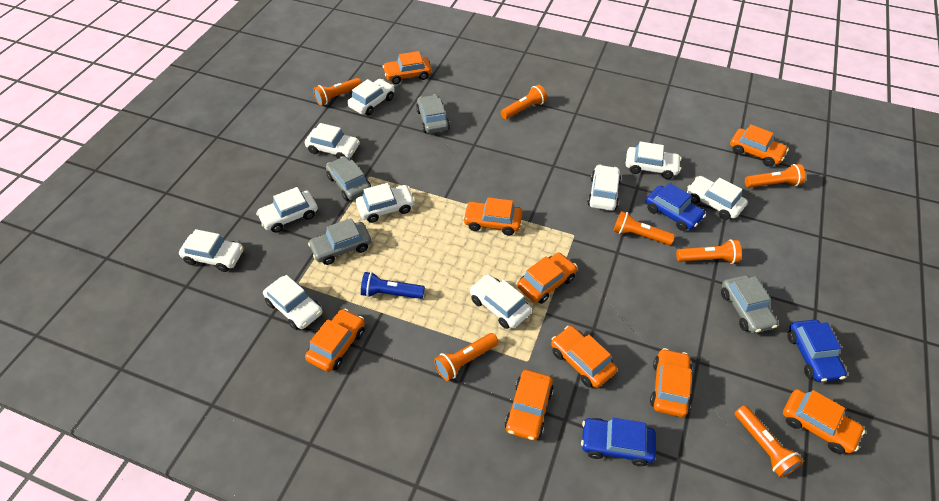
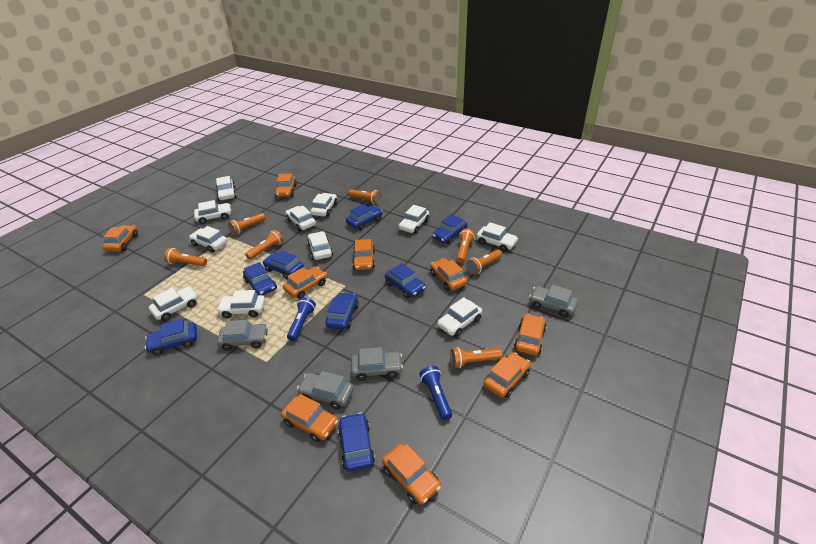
blue car: 3 -> 8
blue flashlight: 1 -> 2
white car: 10 -> 11

